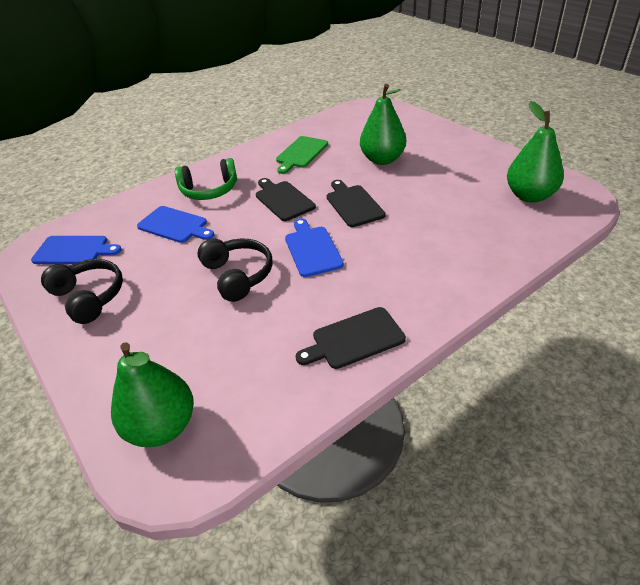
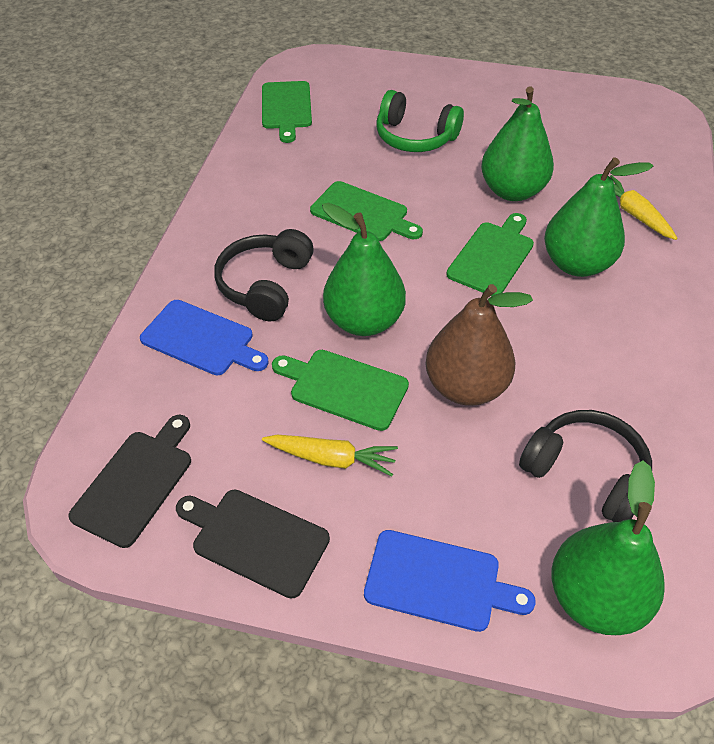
black cutting board: 3 -> 2
blue cutting board: 3 -> 2
brown pear: 0 -> 1
green cutting board: 1 -> 4
green pear: 3 -> 4
yellow carrot: 0 -> 2

